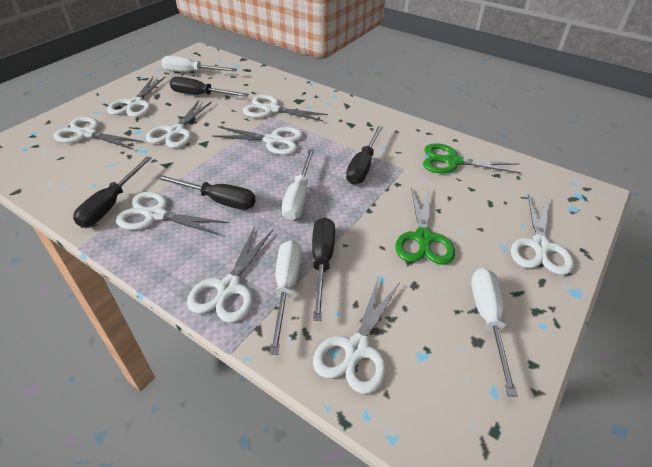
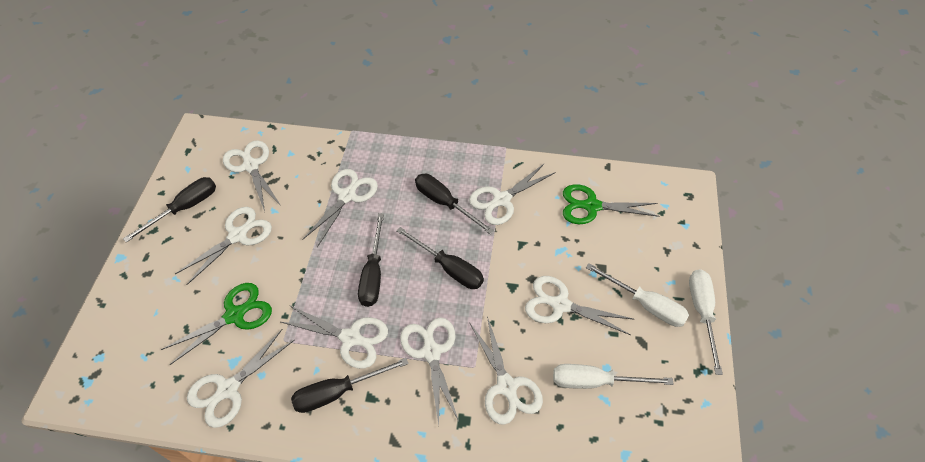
white screwdriver: 4 -> 3

